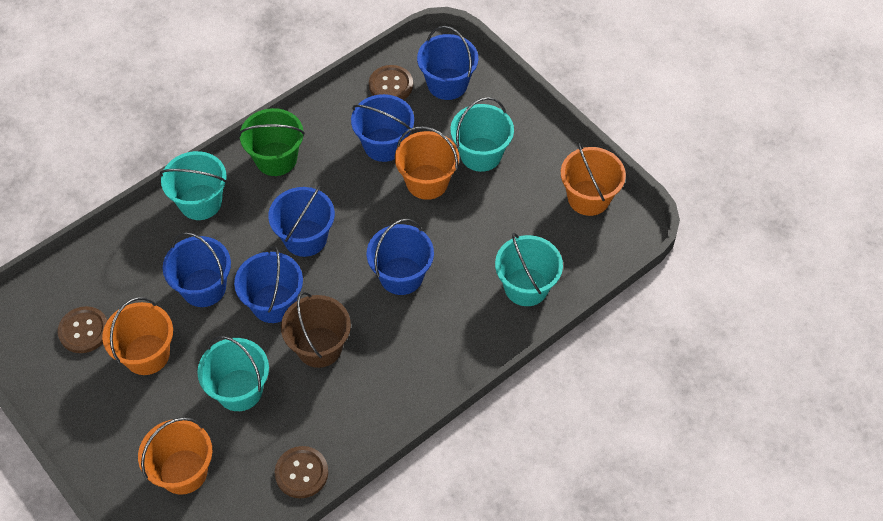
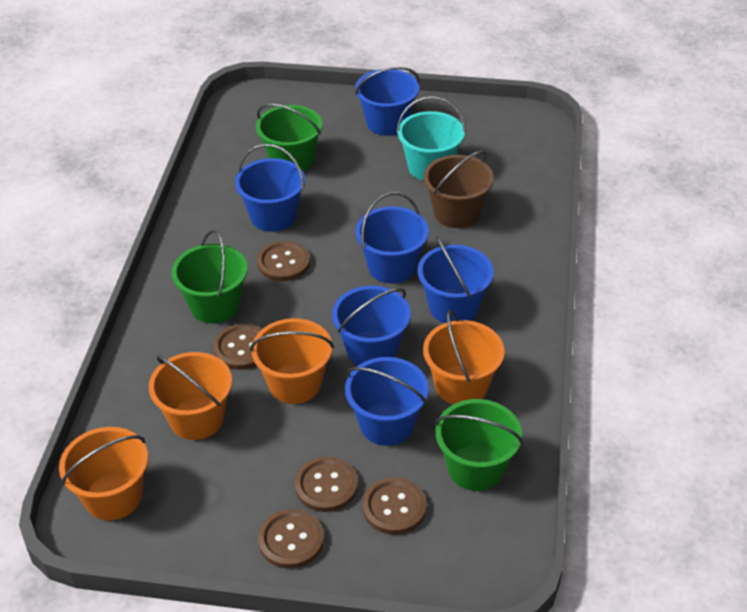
brown button: 3 -> 5
green bucket: 1 -> 3
turquoise bucket: 4 -> 1

